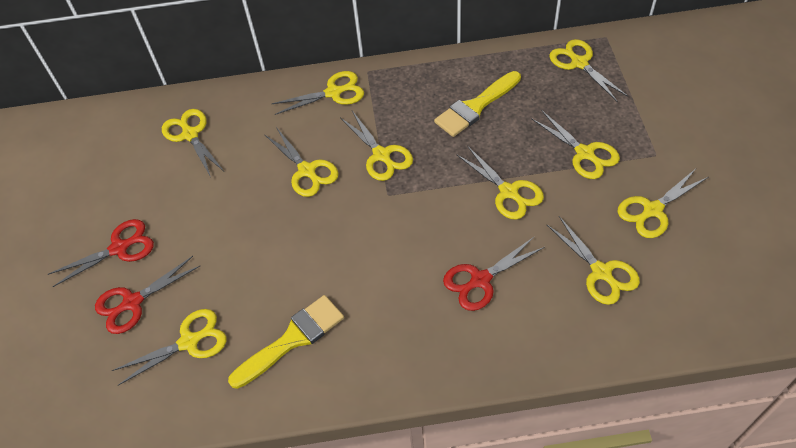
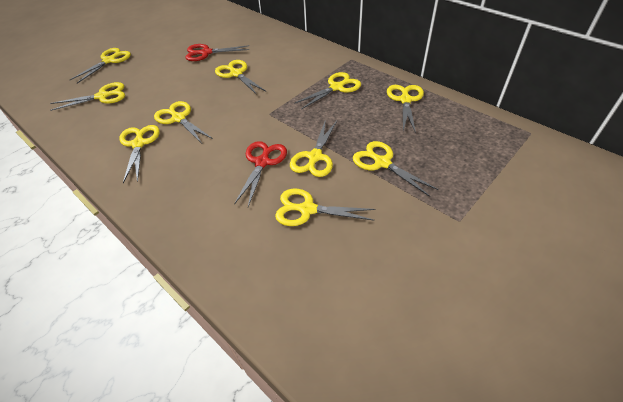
red scissors: 3 -> 2
yellow brush: 2 -> 0

